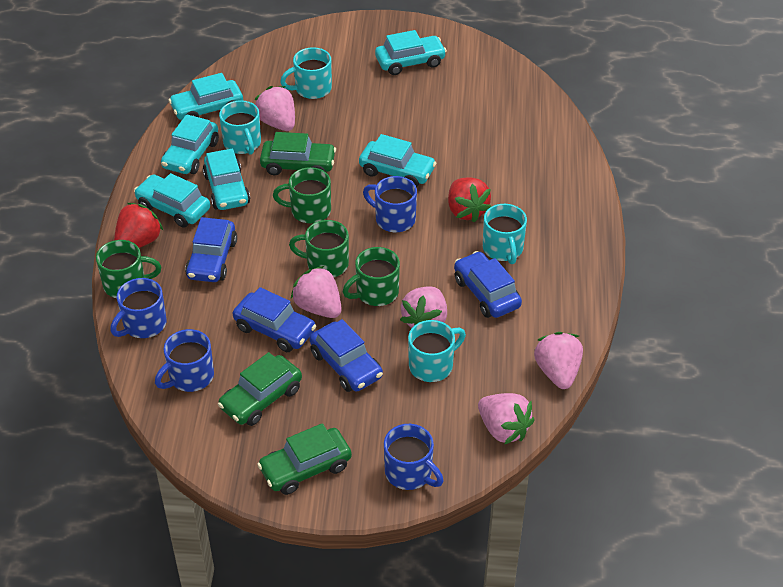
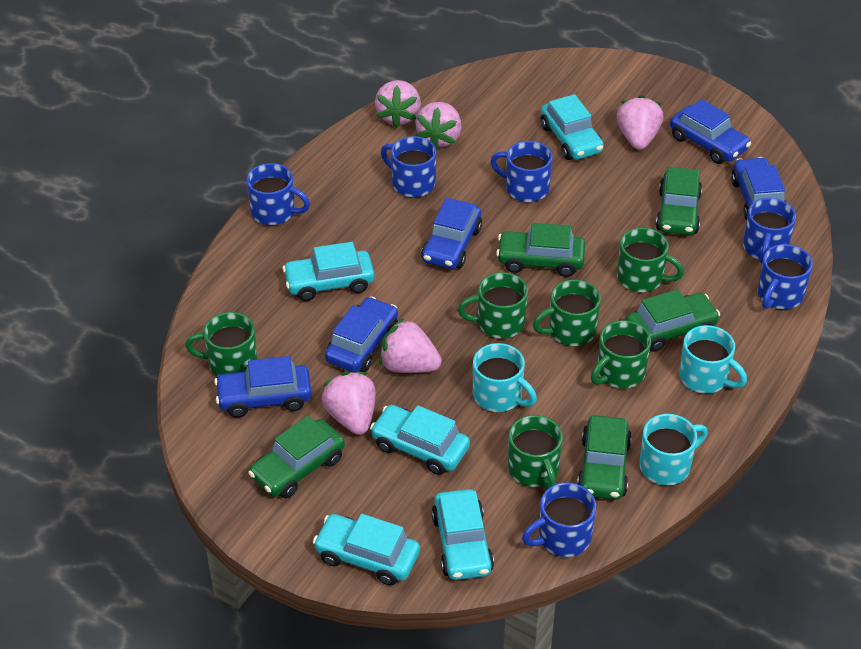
blue car: 4 -> 5
blue mug: 4 -> 6
green car: 3 -> 5
green mug: 4 -> 6
red strawberry: 2 -> 0
turquoise car: 6 -> 5
turquoise mug: 4 -> 3

